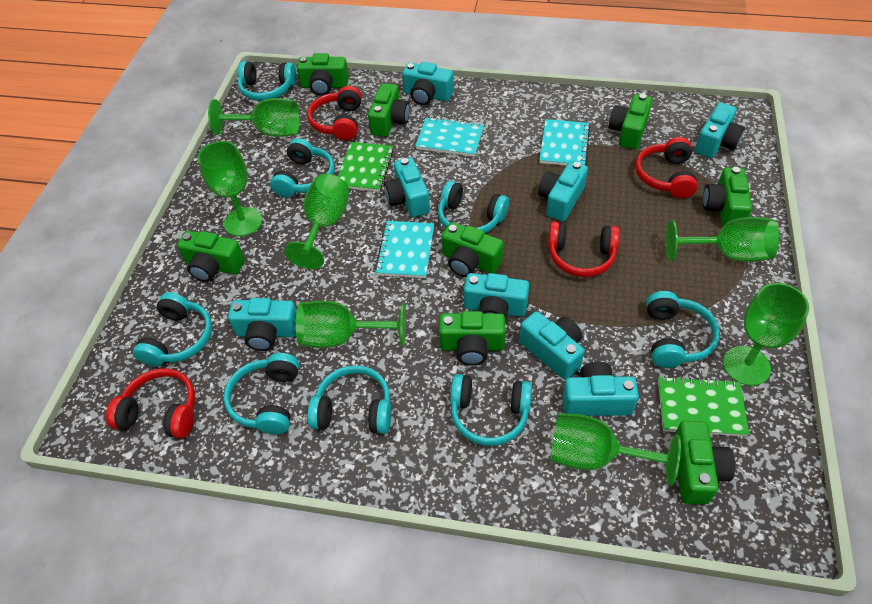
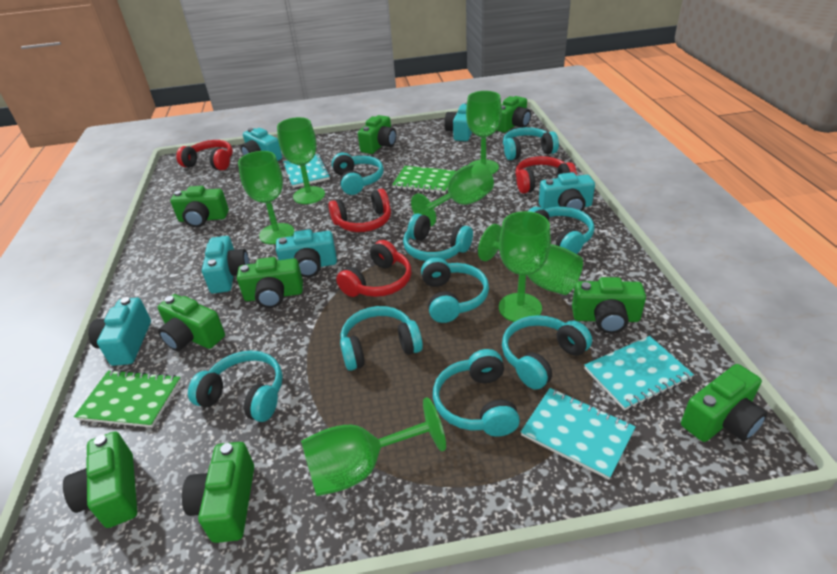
green camera: 8 -> 9
turquoise camera: 8 -> 6
turquoise headphones: 8 -> 9

